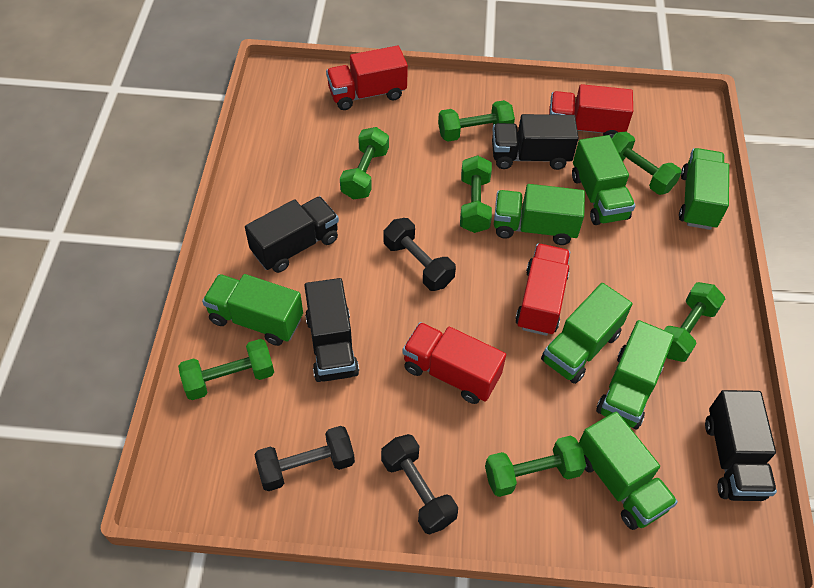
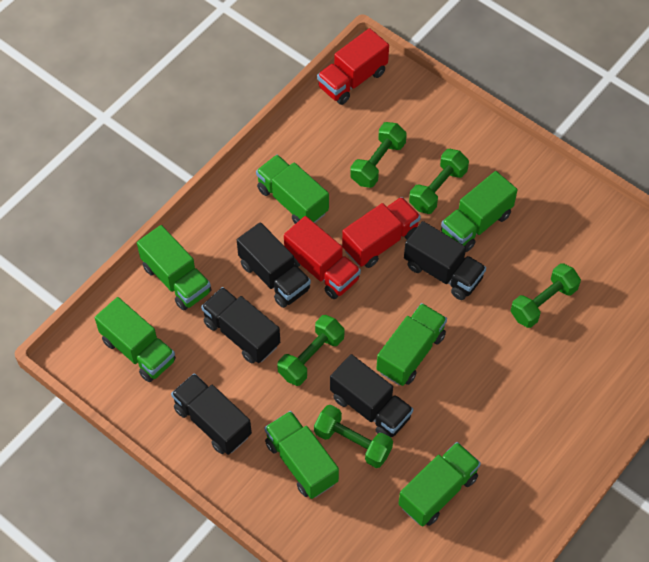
black dumbbell: 3 -> 0
black truck: 4 -> 5
green dumbbell: 7 -> 5
red truck: 4 -> 3

